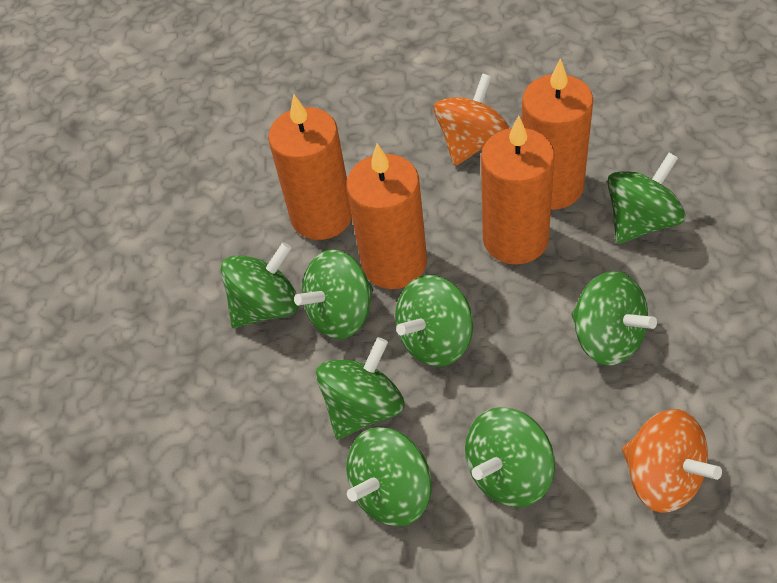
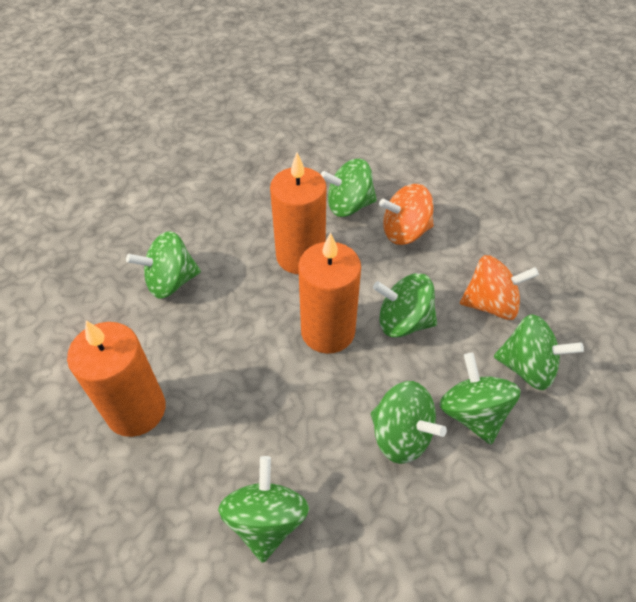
green spinning top: 8 -> 7
orange candle: 4 -> 3

